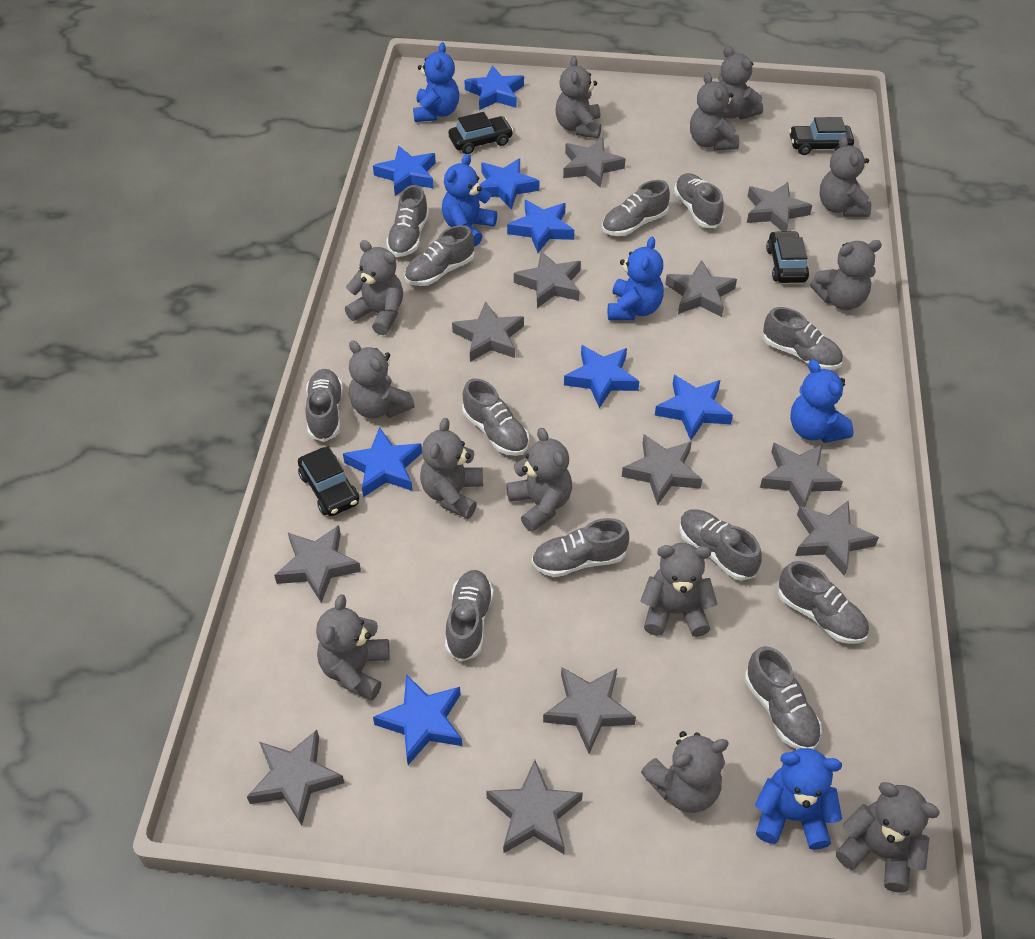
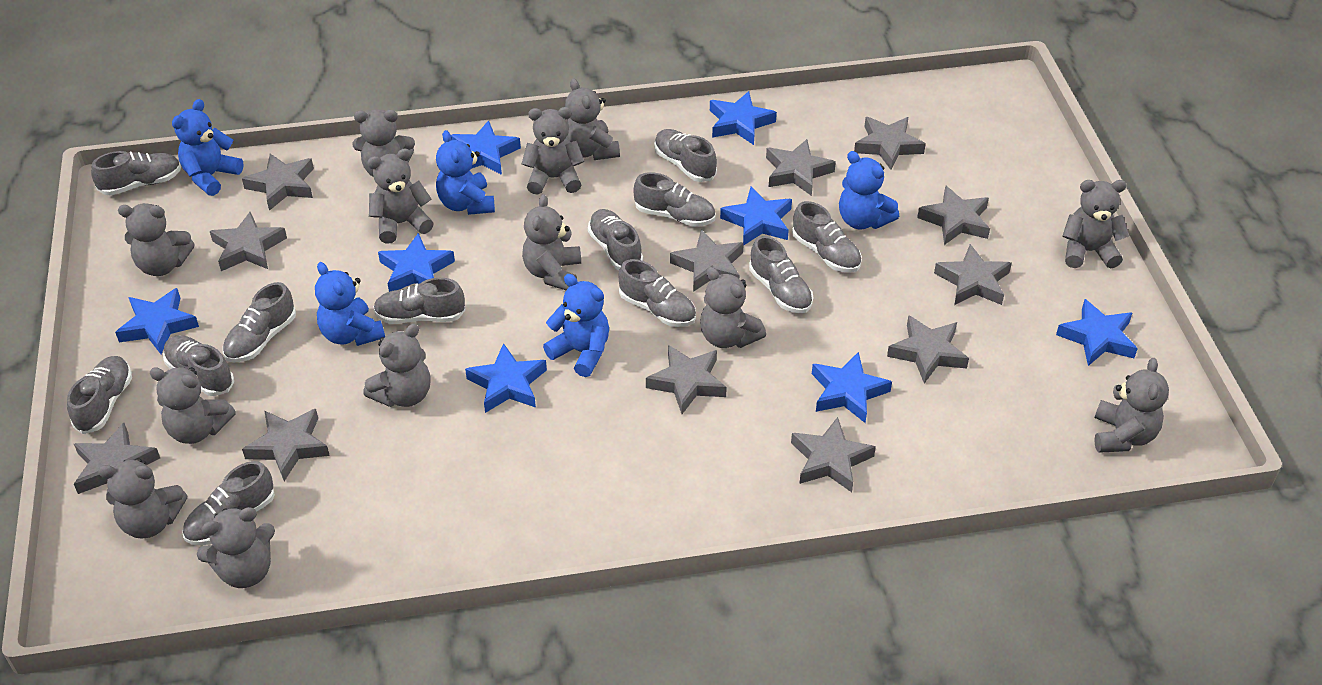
black car: 4 -> 0

